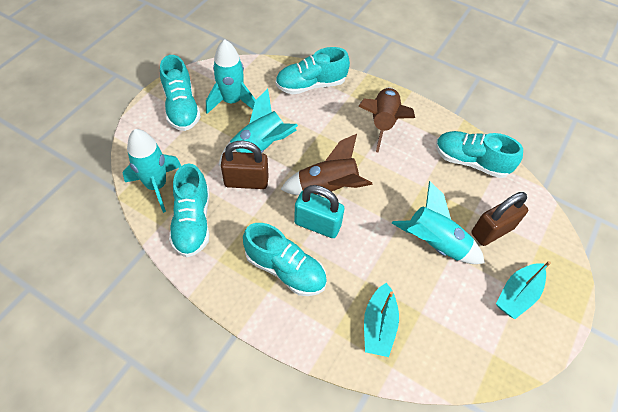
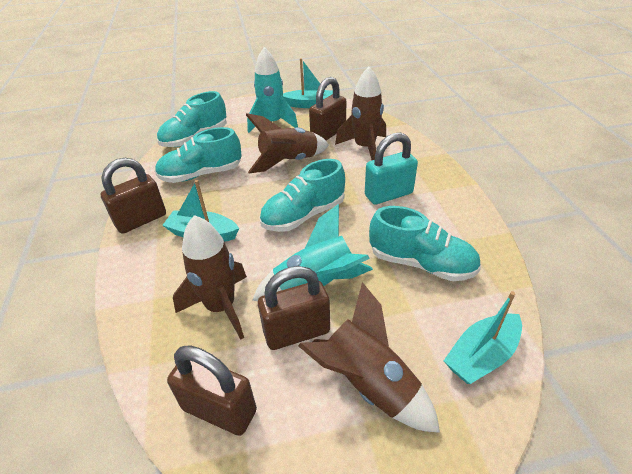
brown padlock: 2 -> 4
brown rocket: 2 -> 4
turquoise boat: 2 -> 3
turquoise rocket: 4 -> 2
turquoise shoe: 5 -> 4

